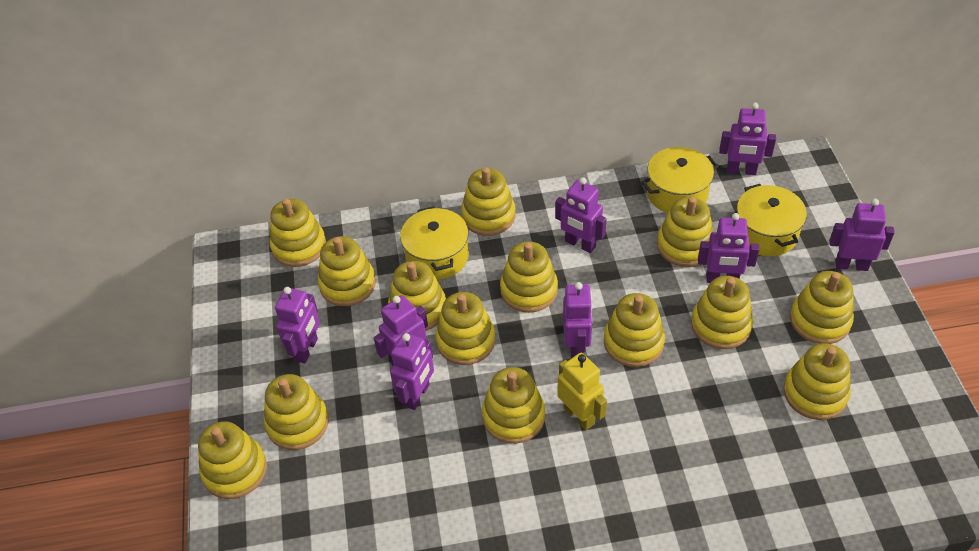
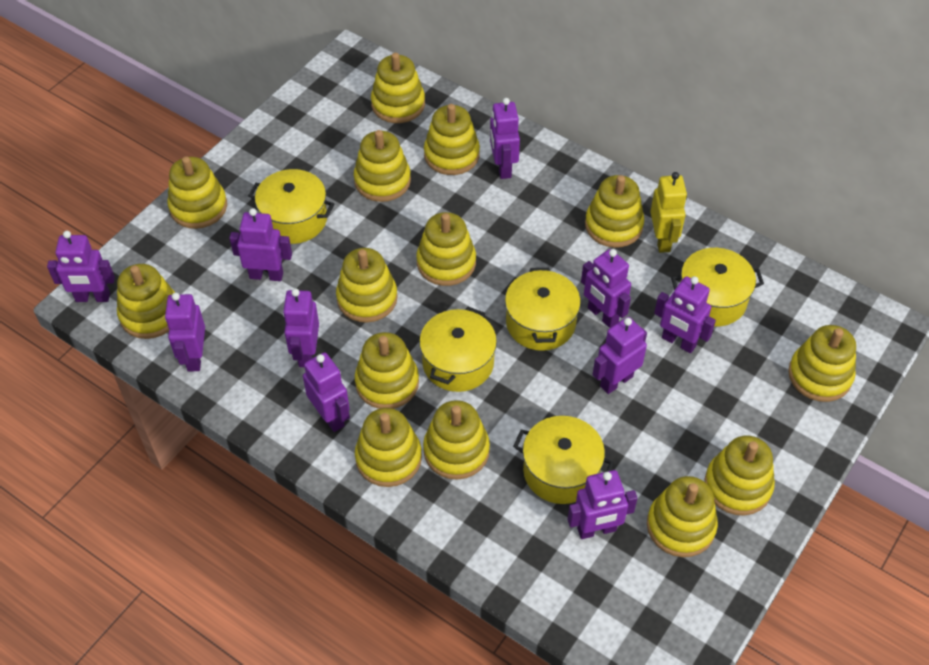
purple robot: 8 -> 10
yellow pot: 3 -> 5

